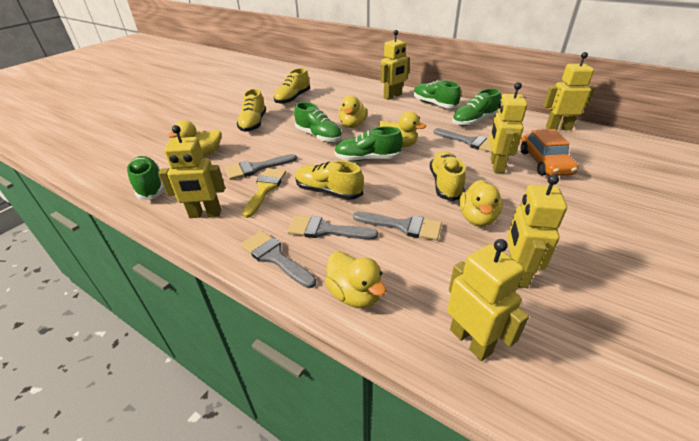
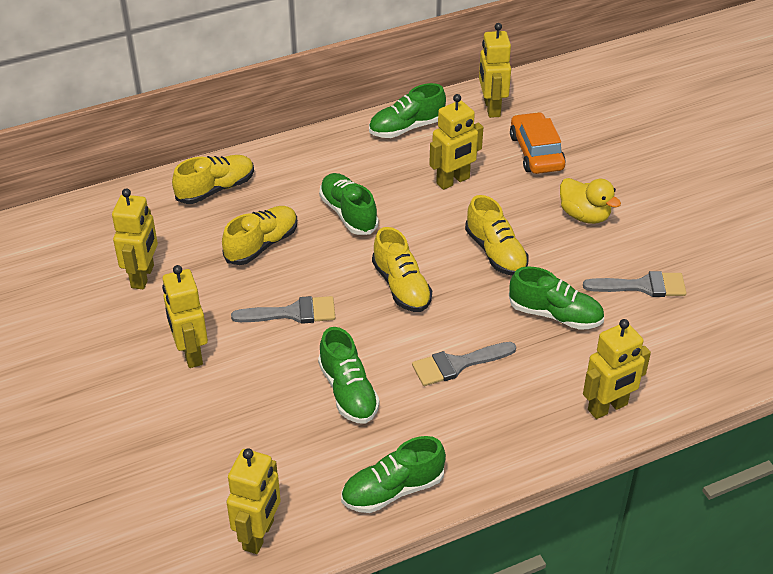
grey brush: 5 -> 3
yellow brush: 1 -> 0
yellow duck: 5 -> 1

